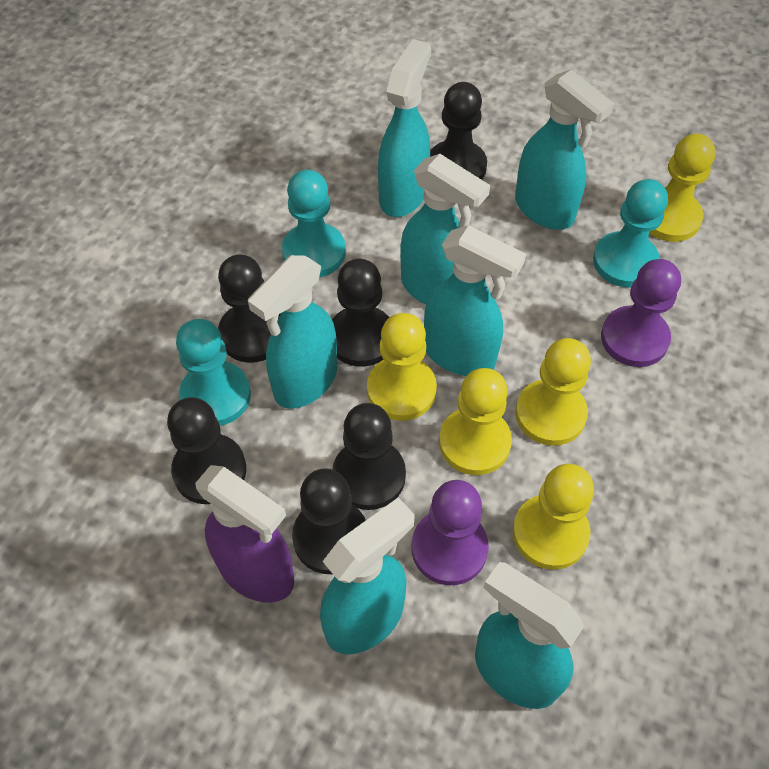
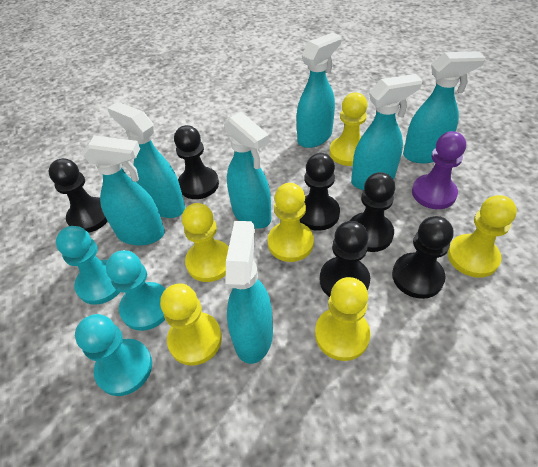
purple pawn: 2 -> 1
purple spray bottle: 1 -> 0
yellow pawn: 5 -> 6

